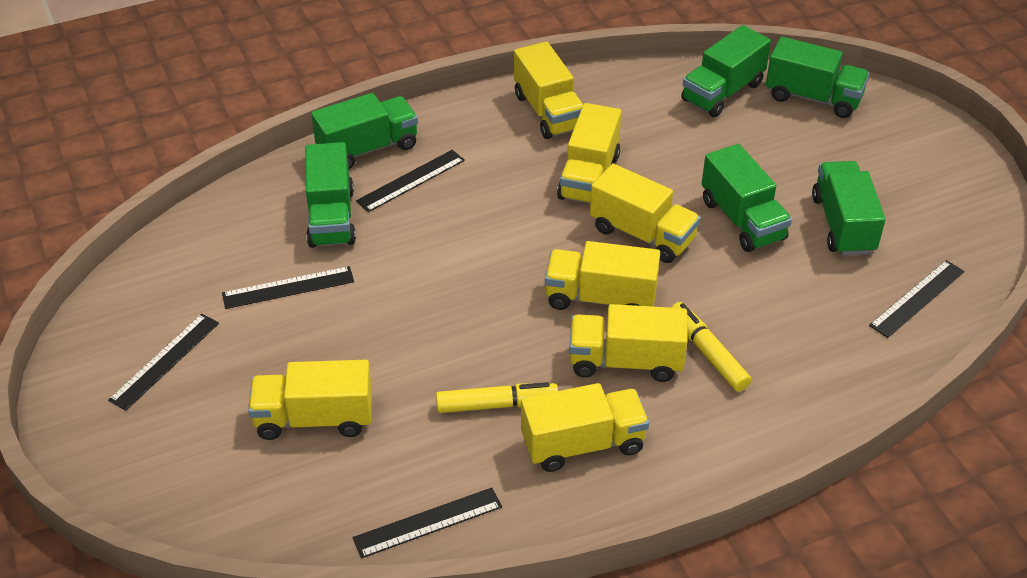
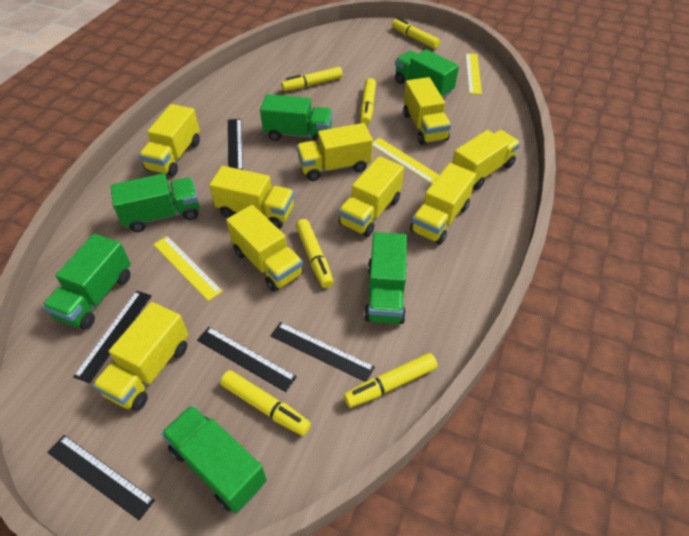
yellow marker: 2 -> 6
yellow ruler: 0 -> 3
yellow truck: 7 -> 9

